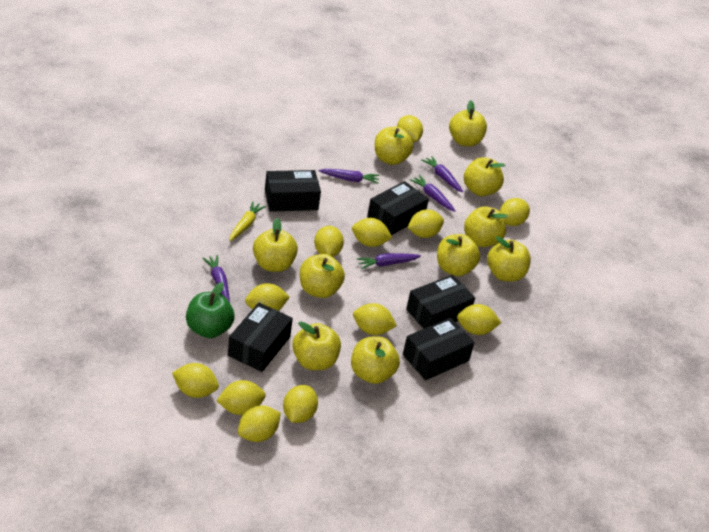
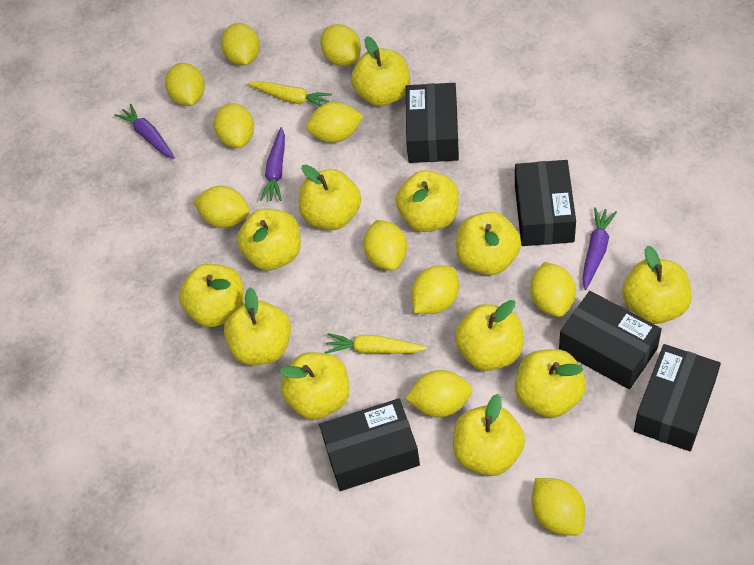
green apple: 1 -> 0
purple carrot: 5 -> 3
yellow apple: 10 -> 12
yellow carrot: 1 -> 2
yellow lemon: 12 -> 11

